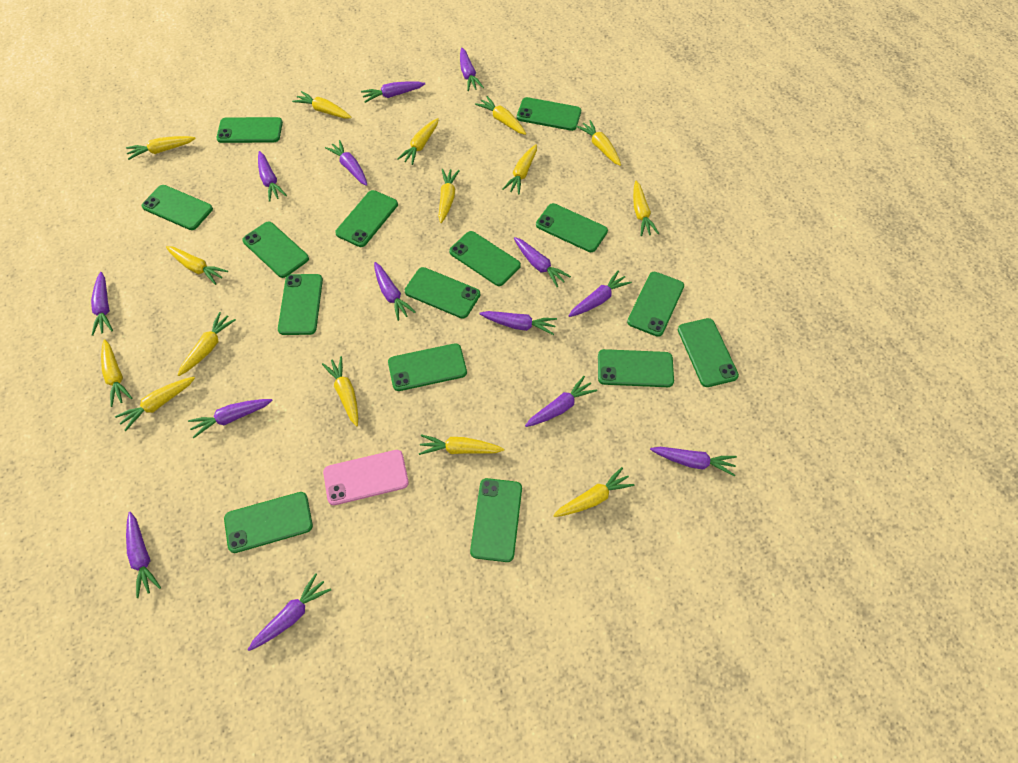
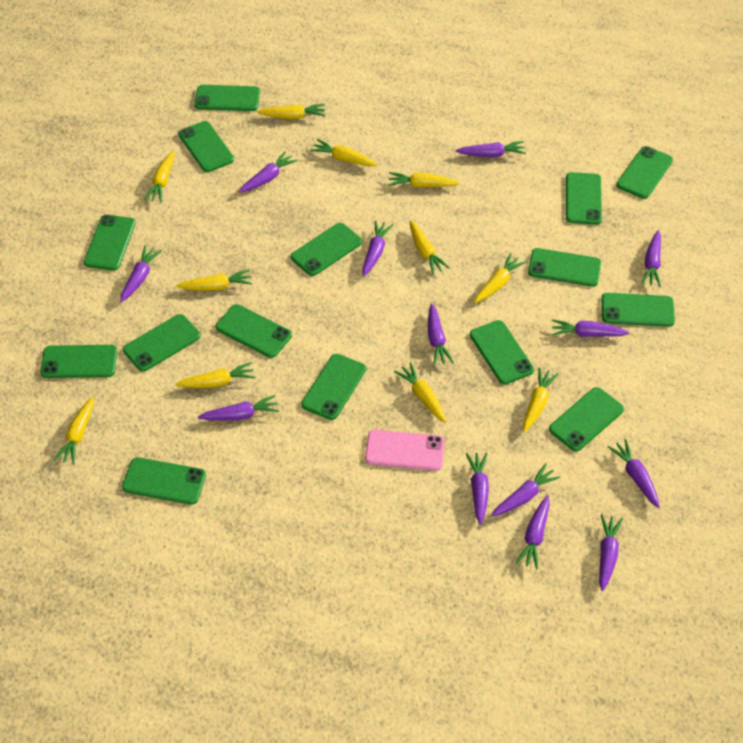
purple carrot: 14 -> 13
yellow carrot: 15 -> 11

